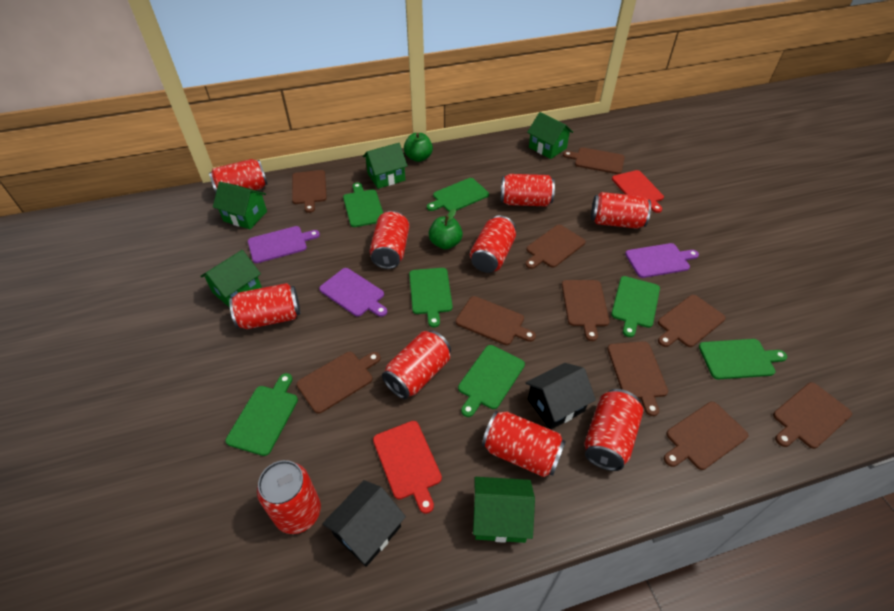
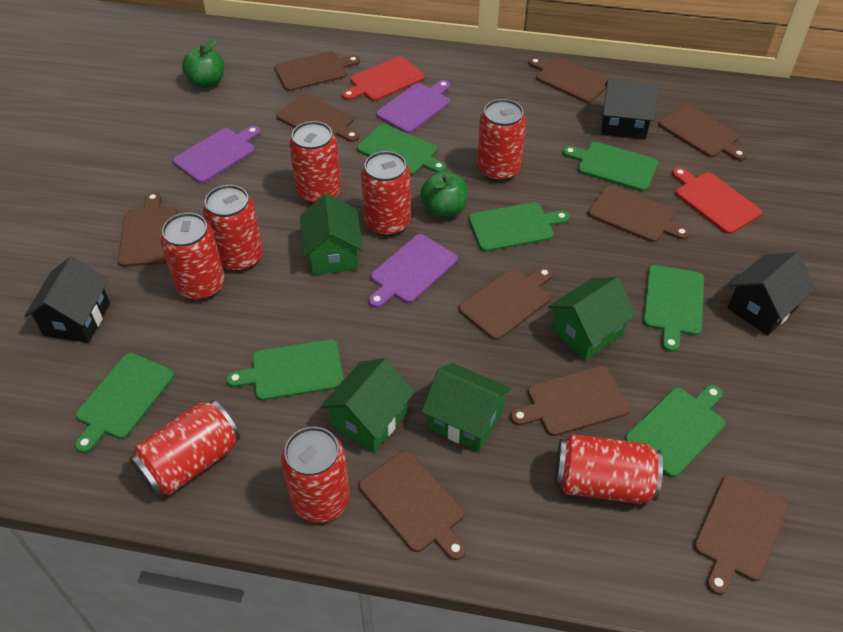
black house: 2 -> 3
green house: 5 -> 4
red can: 10 -> 8

